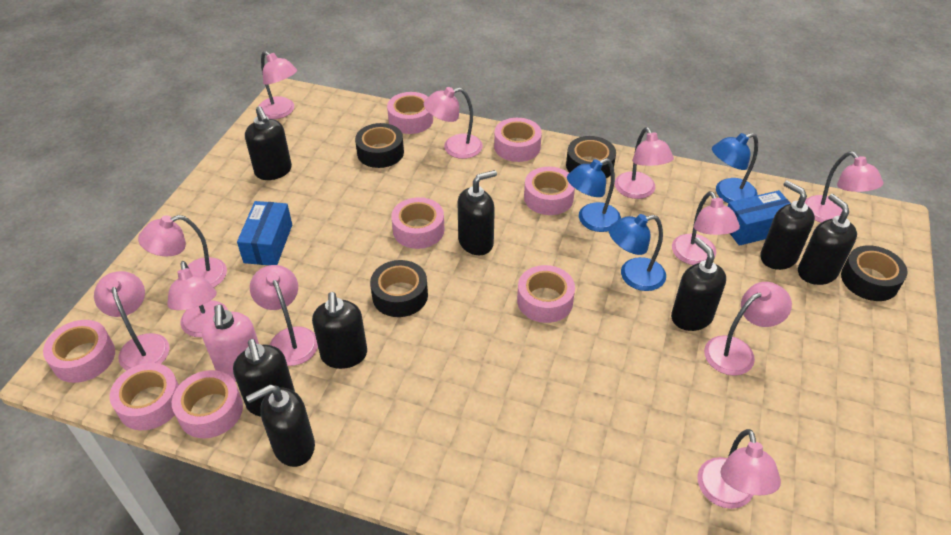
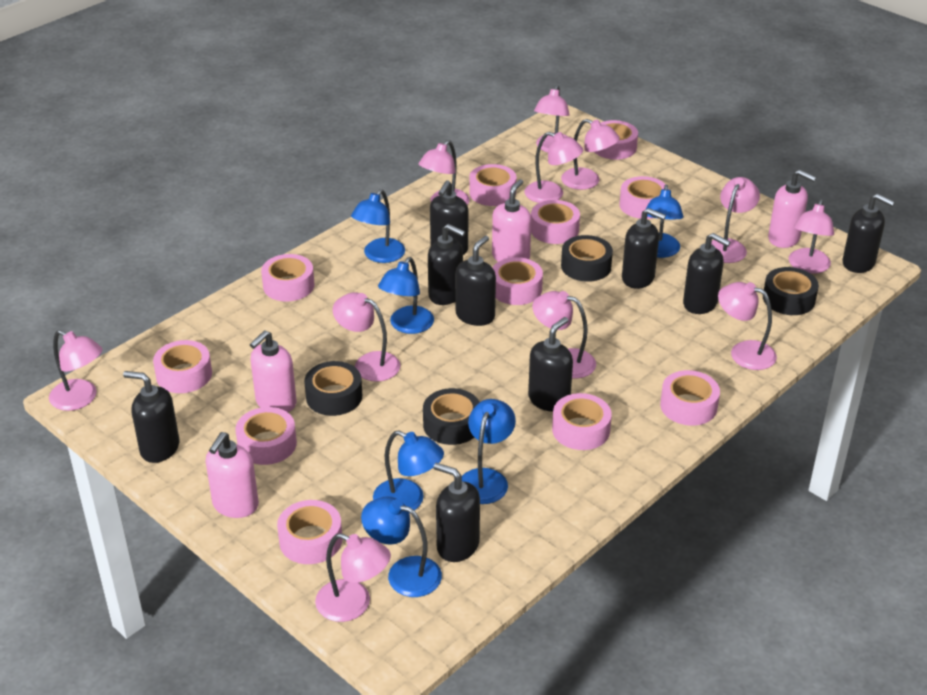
black soap dispenser: 8 -> 9
blue box: 2 -> 0
blue lamp: 3 -> 6
pink soap dispenser: 1 -> 4
pink tape: 8 -> 11

